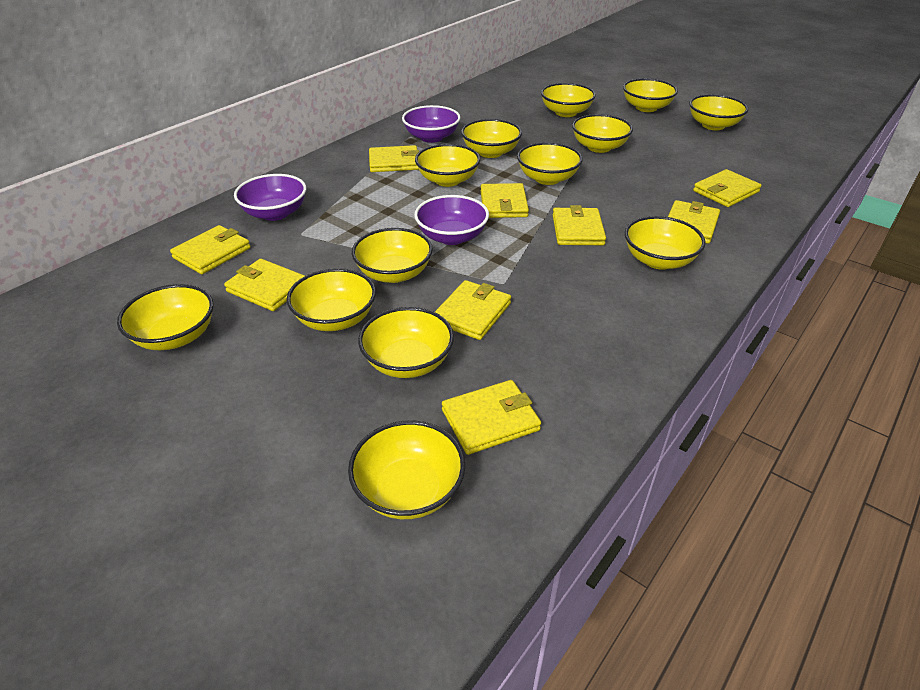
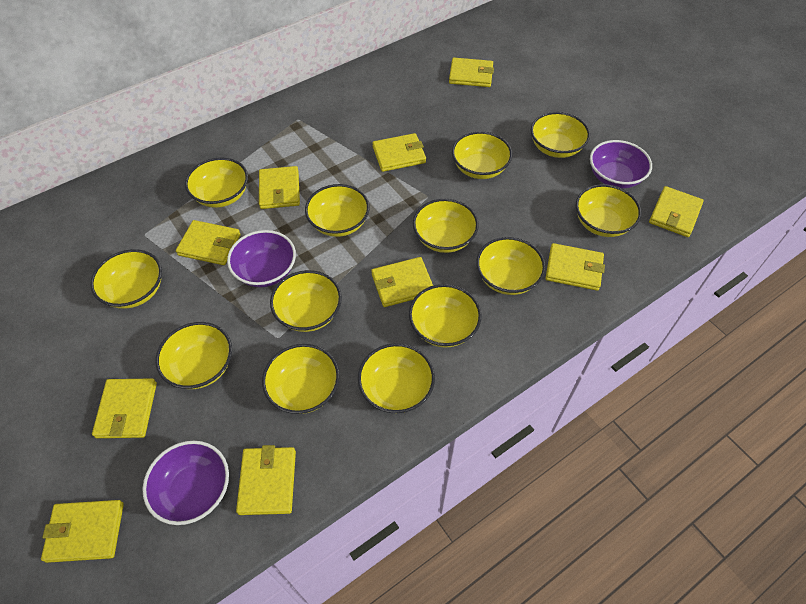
yellow wallet: 9 -> 10

